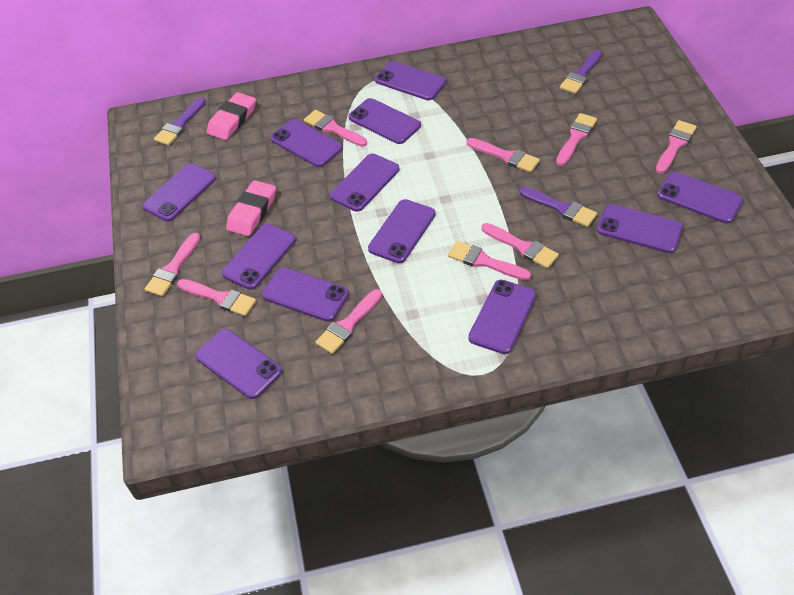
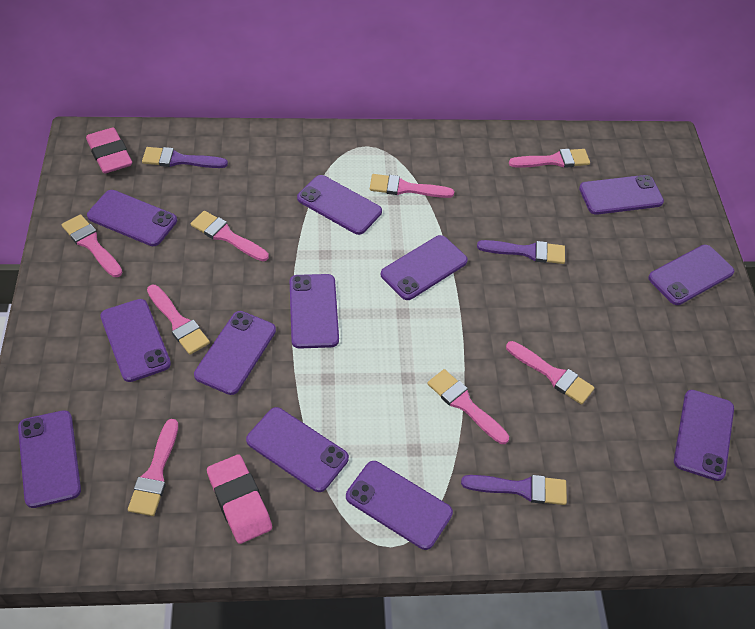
pink brush: 9 -> 8

